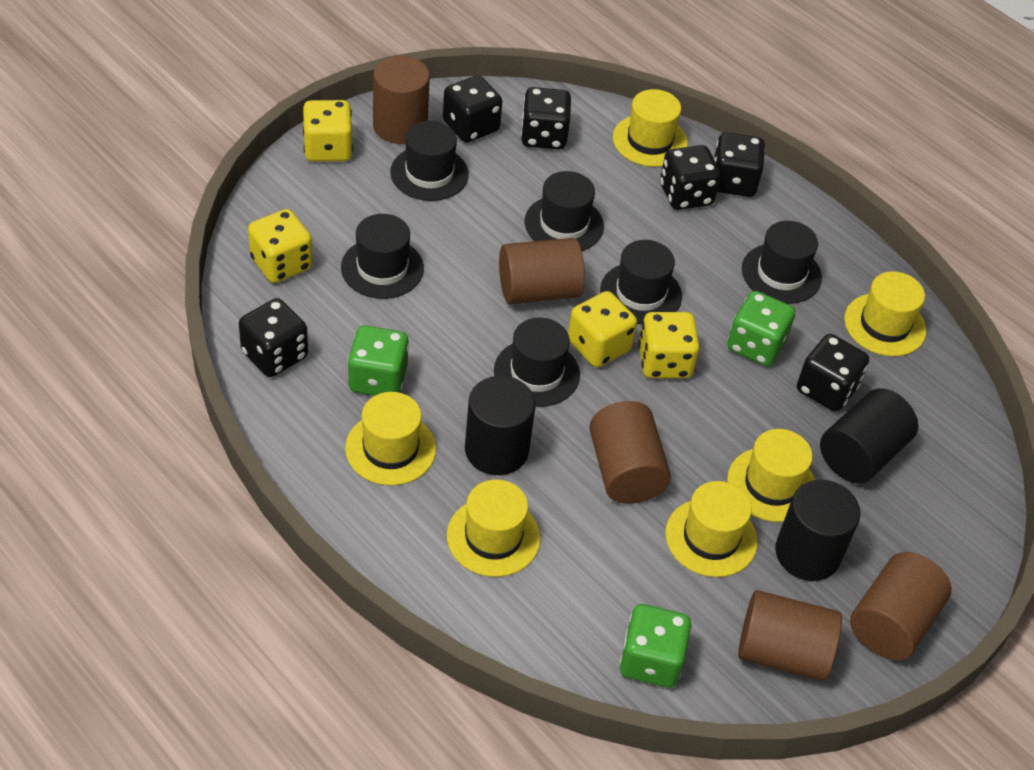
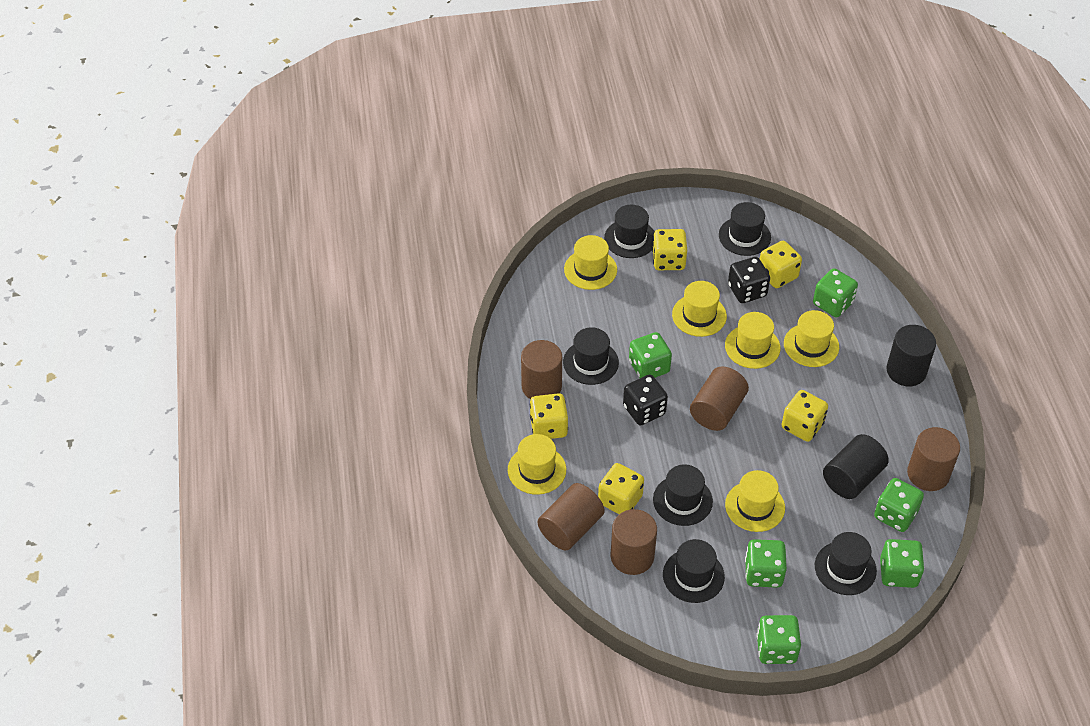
black cylinder: 3 -> 2
black dice: 6 -> 2
green dice: 3 -> 6
yellow dice: 4 -> 5

